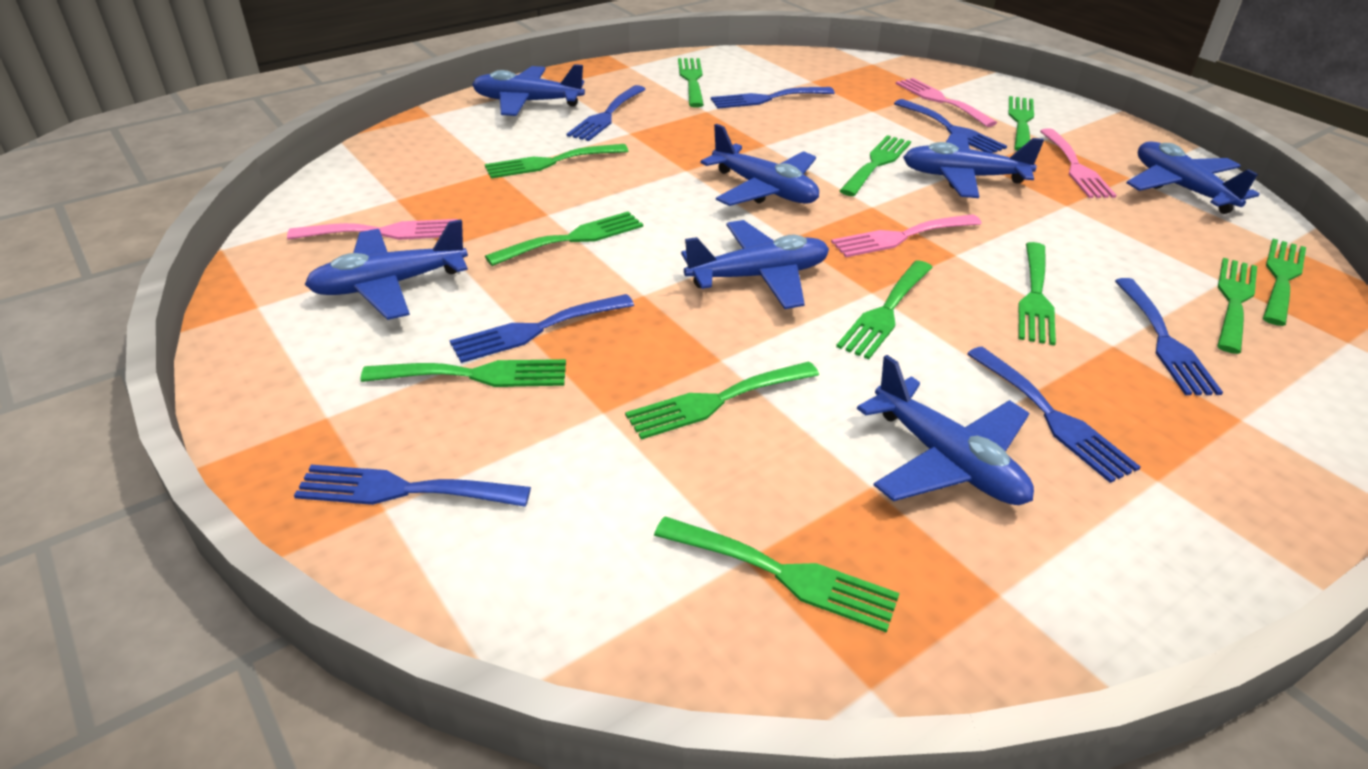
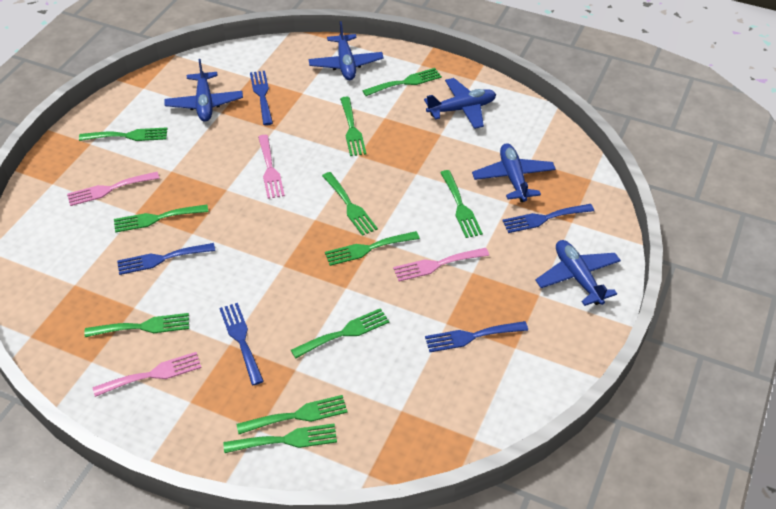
blue fork: 7 -> 5
blue plane: 7 -> 5
green fork: 12 -> 11

